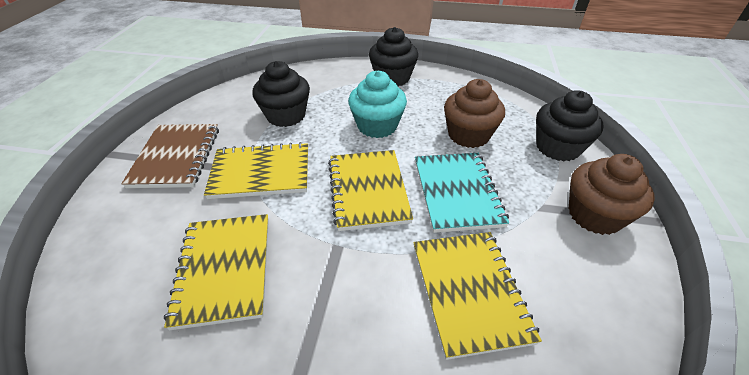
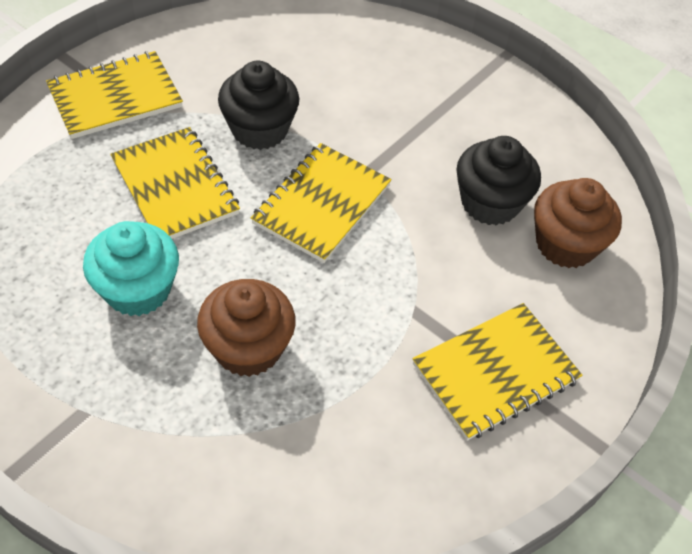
black cupcake: 3 -> 2
brown notebook: 1 -> 0
turquoise notebook: 1 -> 0

